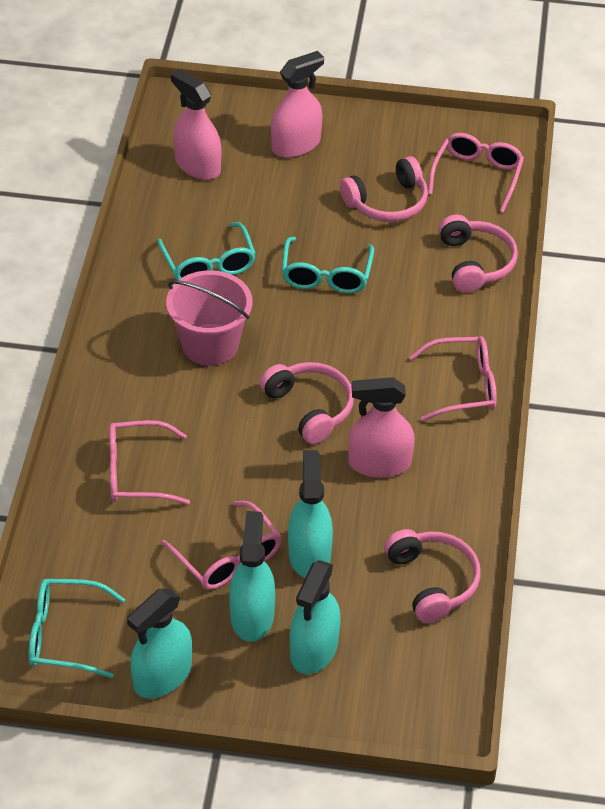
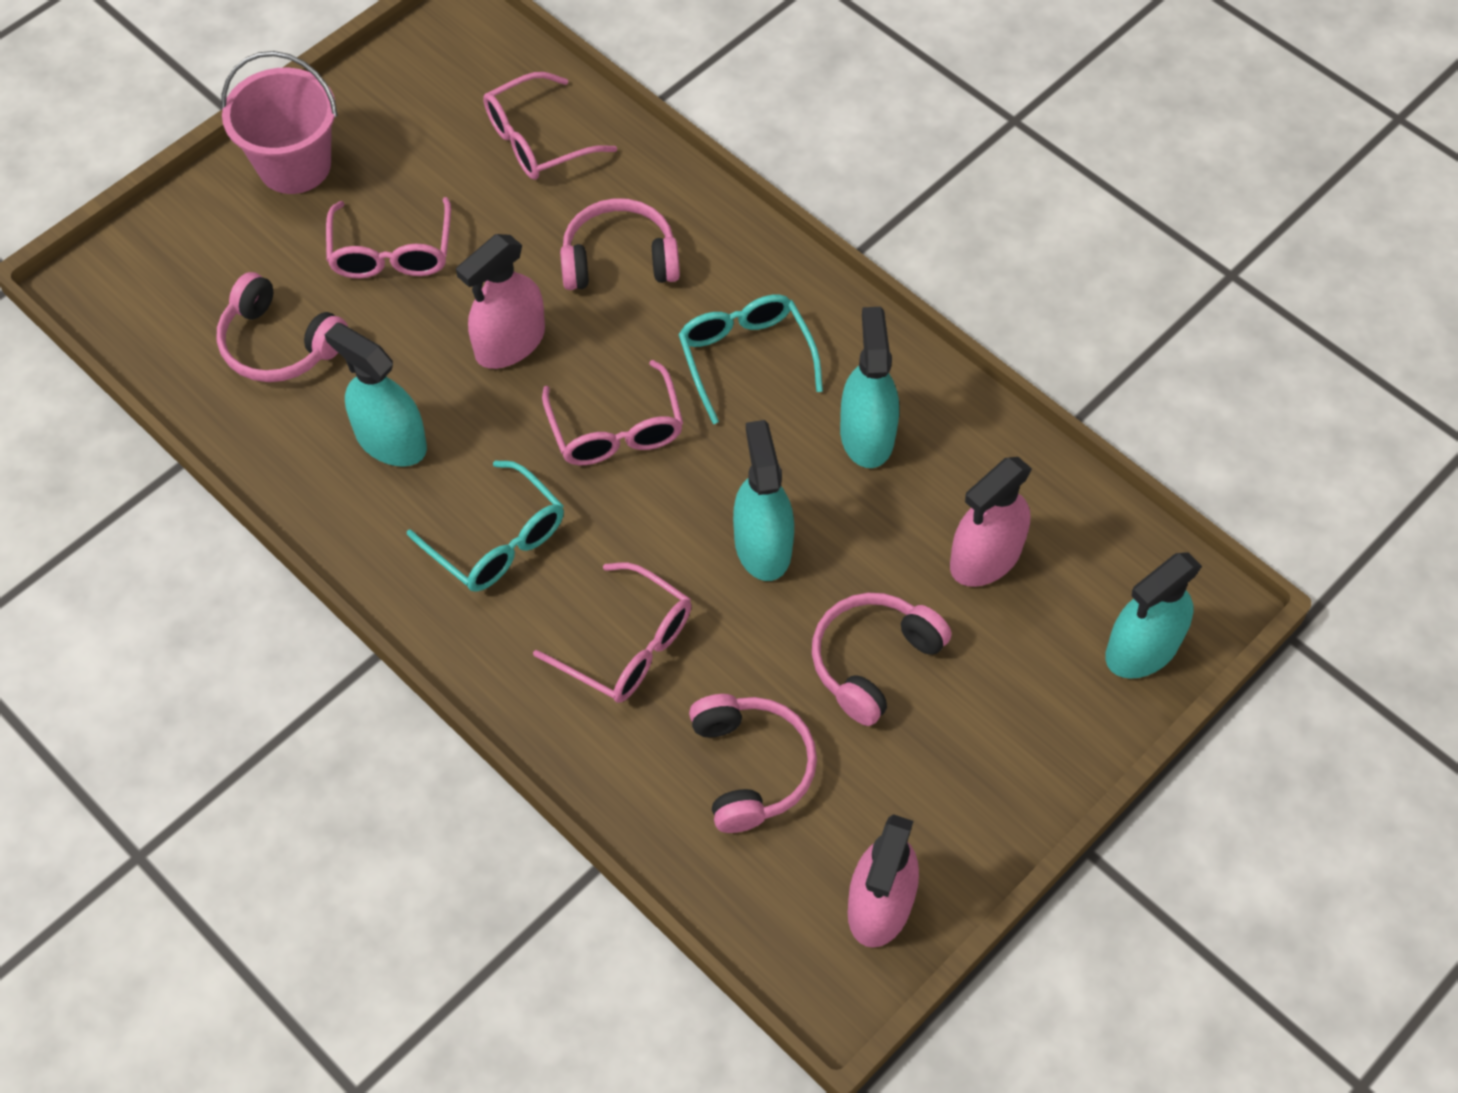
turquoise glasses: 3 -> 2

